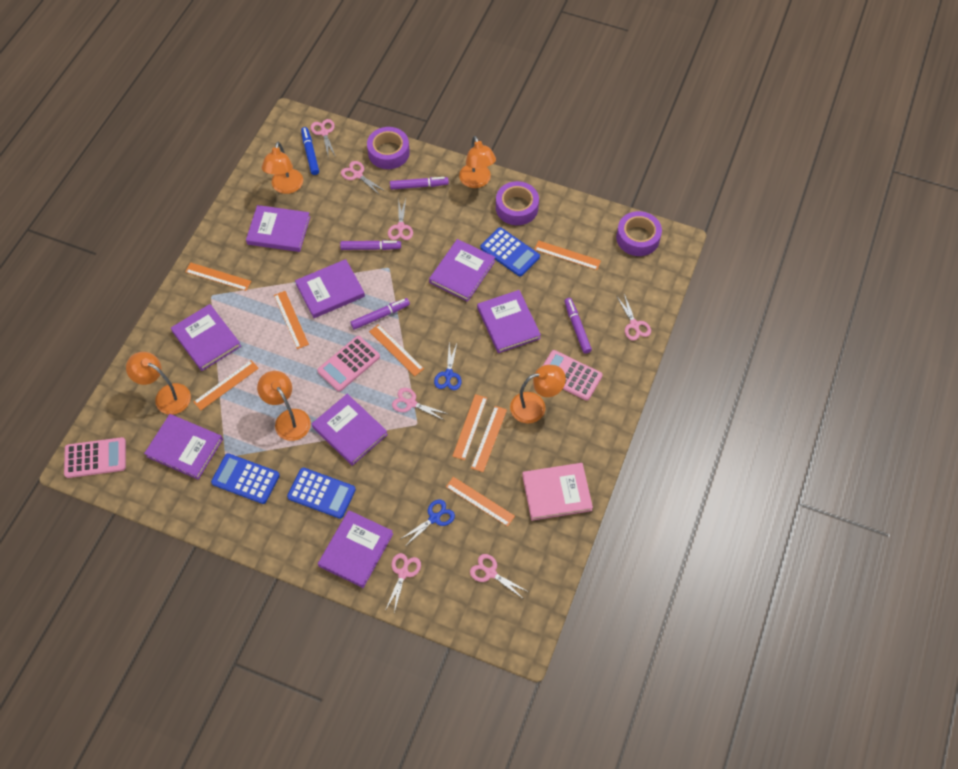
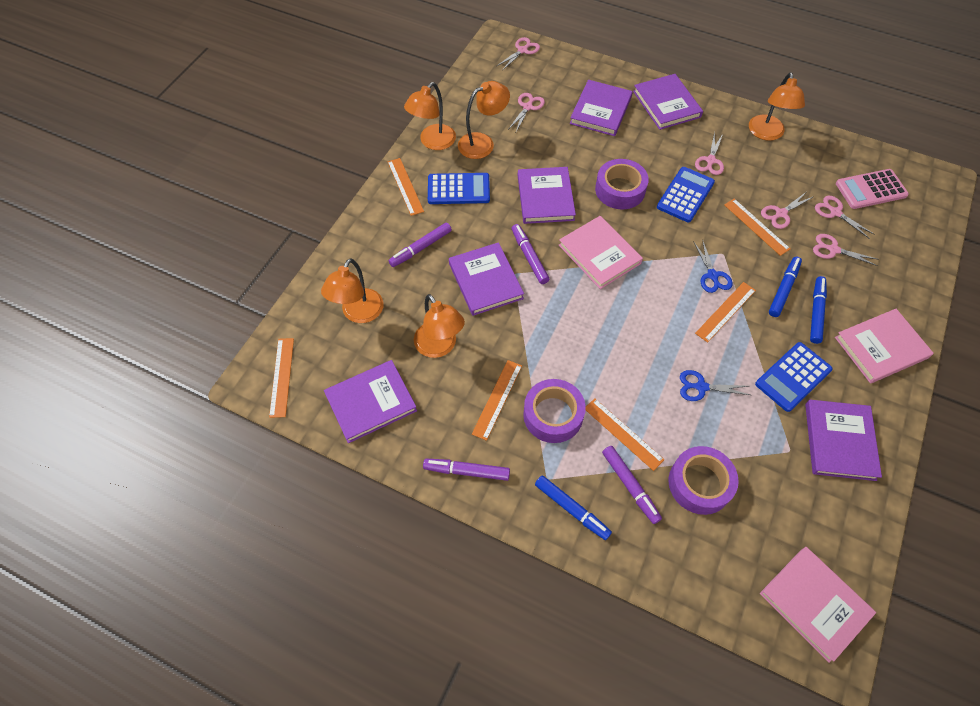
blue marker: 1 -> 3
orange ruler: 8 -> 6
pink book: 1 -> 3
pink calculator: 3 -> 1
pink scissors: 7 -> 6
purple book: 8 -> 6

